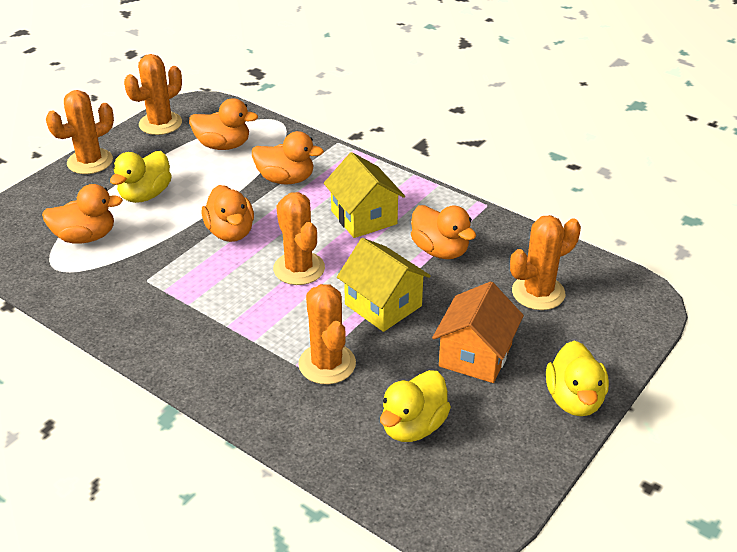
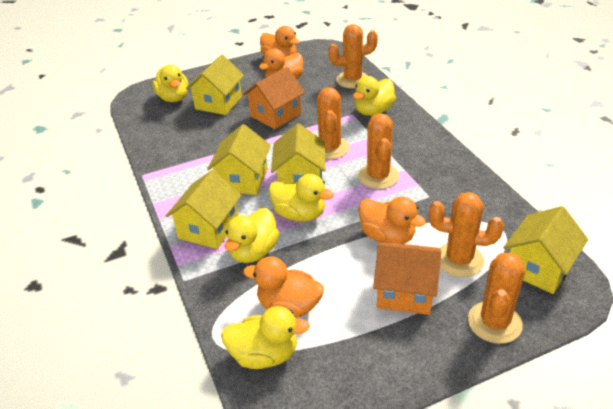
orange duck: 5 -> 4
orange house: 1 -> 2
yellow duck: 3 -> 5
yellow house: 2 -> 5

